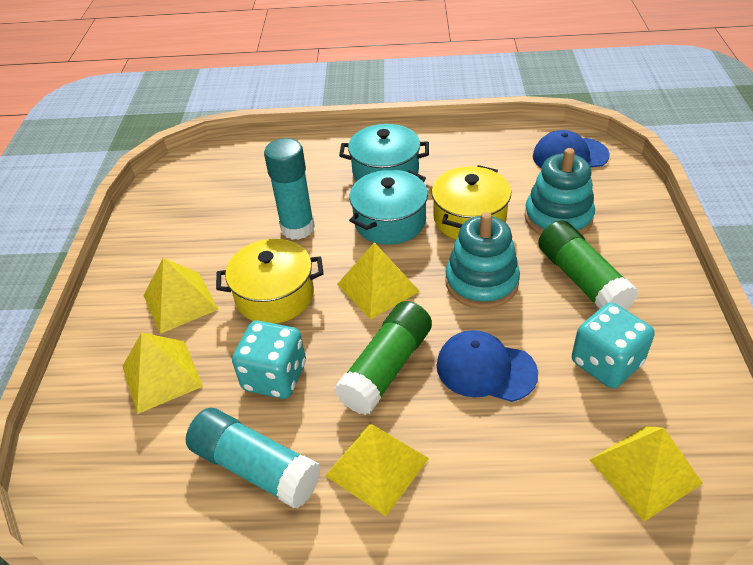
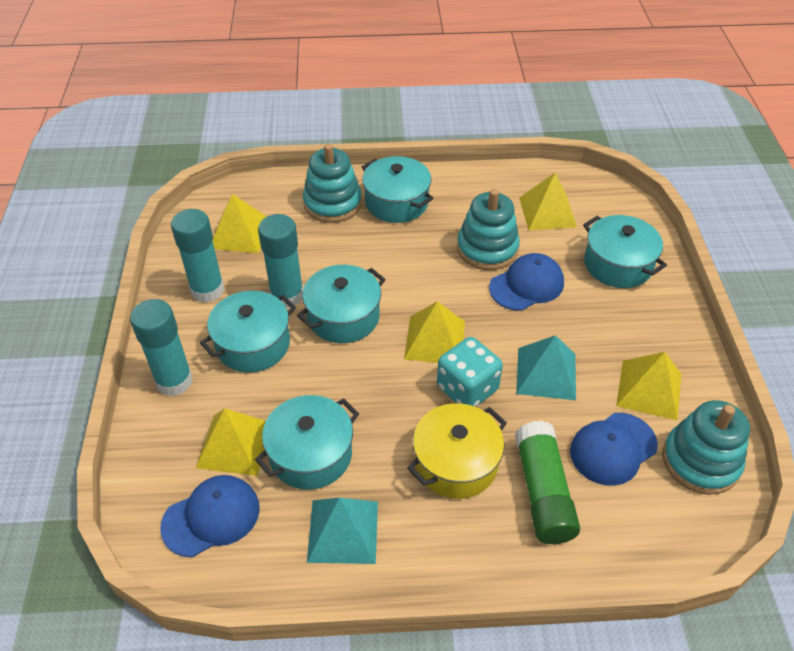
blue cap: 2 -> 3
green glue stick: 2 -> 1
turquoise dice: 2 -> 1
turquoise glue stick: 2 -> 3
turquoise pot: 2 -> 5
turquoise pyramid: 0 -> 2
turquoise stacking toy: 2 -> 3
yellow pot: 2 -> 1

